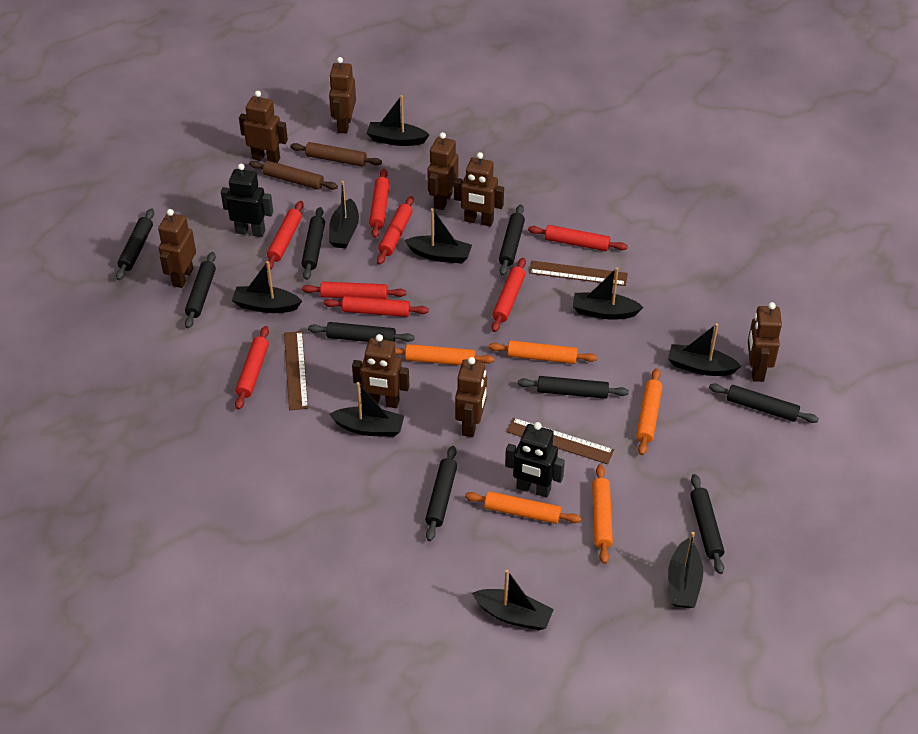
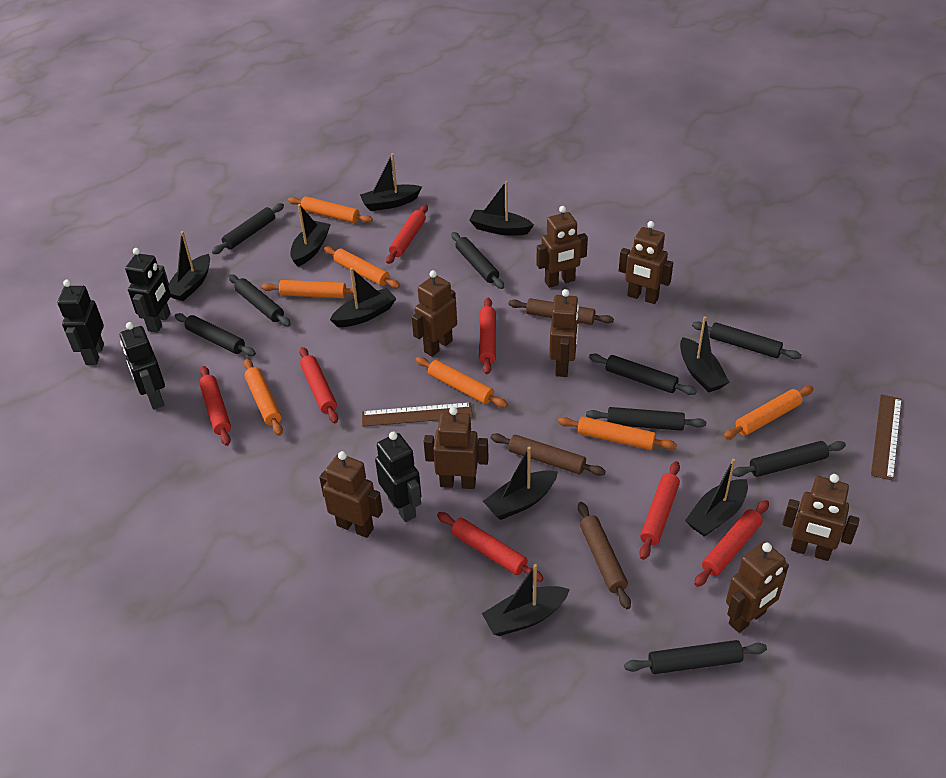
black robot: 2 -> 4
brown rolling pin: 2 -> 3
brown ruler: 3 -> 2
orange rolling pin: 5 -> 7
red rolling pin: 8 -> 7

